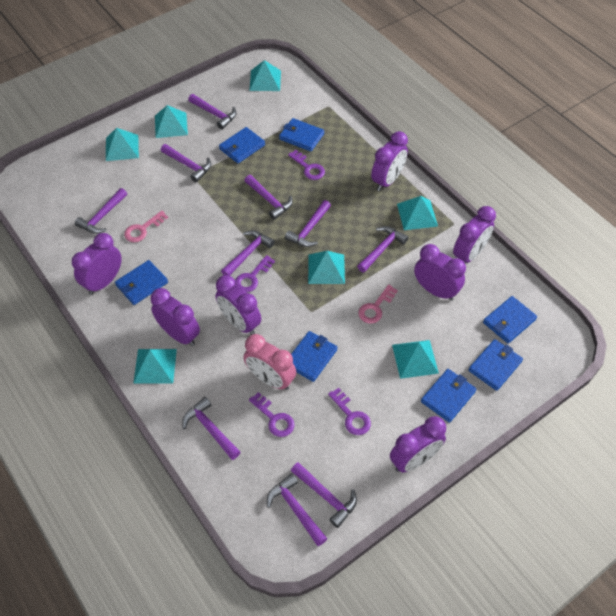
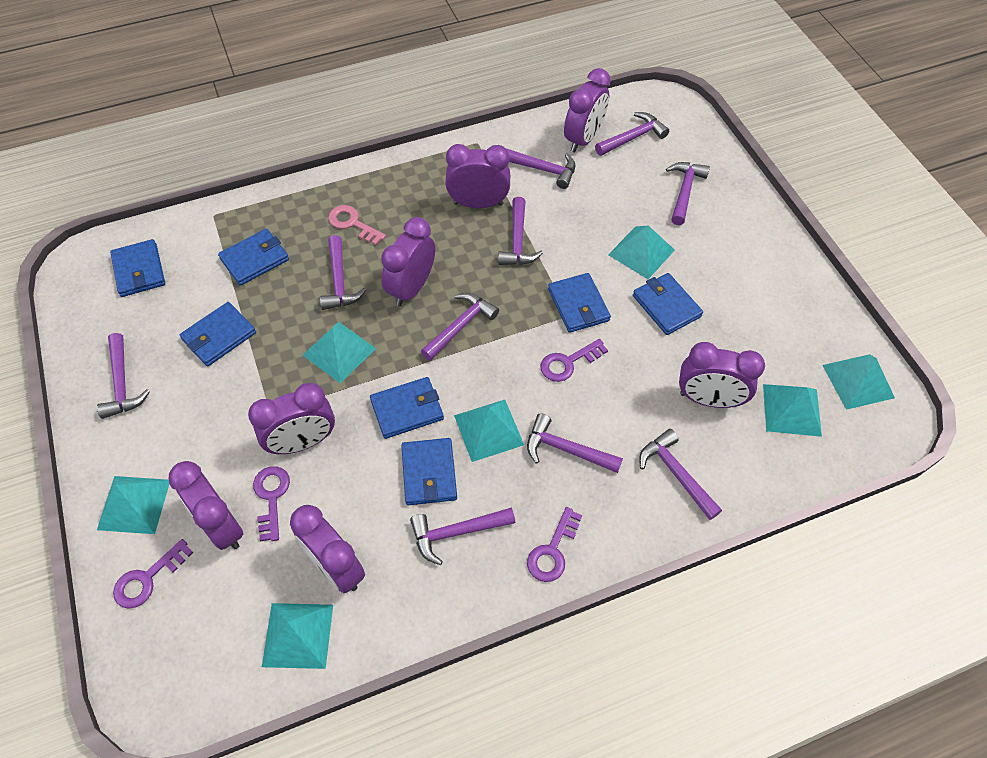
pink clock: 1 -> 0
pink key: 2 -> 1

